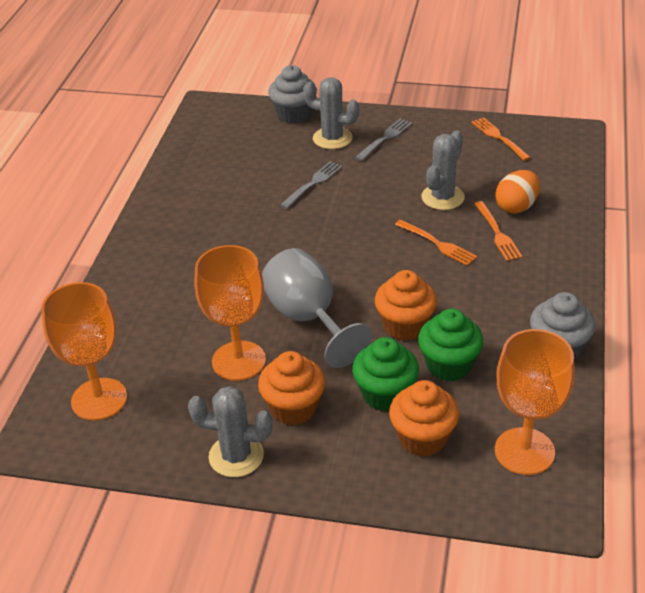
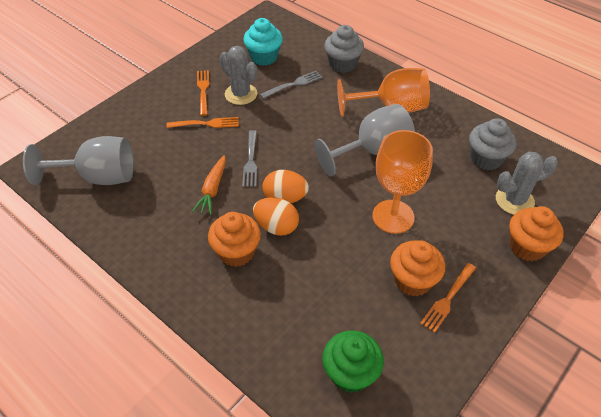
green cupcake: 2 -> 1
grey cactus: 3 -> 2
grey goblet: 1 -> 2
orange carrot: 0 -> 1
orange egg: 1 -> 2
orange goblet: 3 -> 2
turquoise cupcake: 0 -> 1

